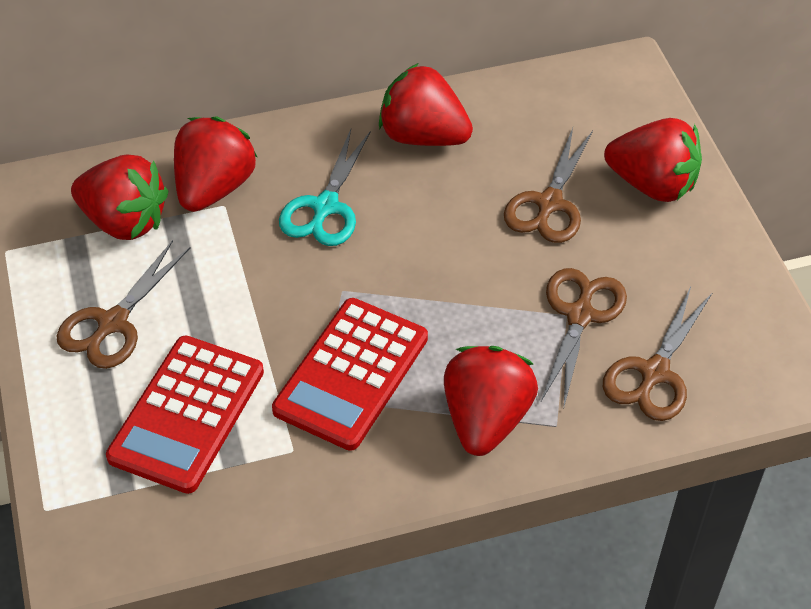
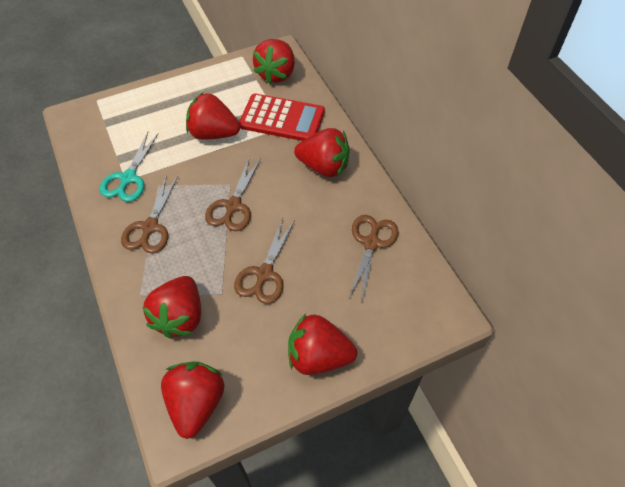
red calculator: 2 -> 1
red strawberry: 5 -> 6

